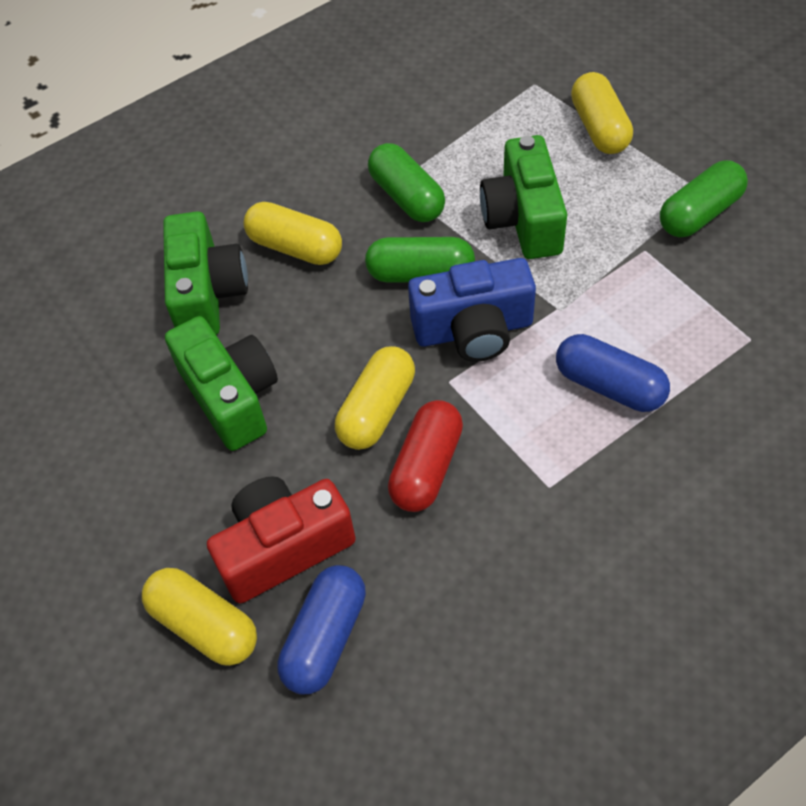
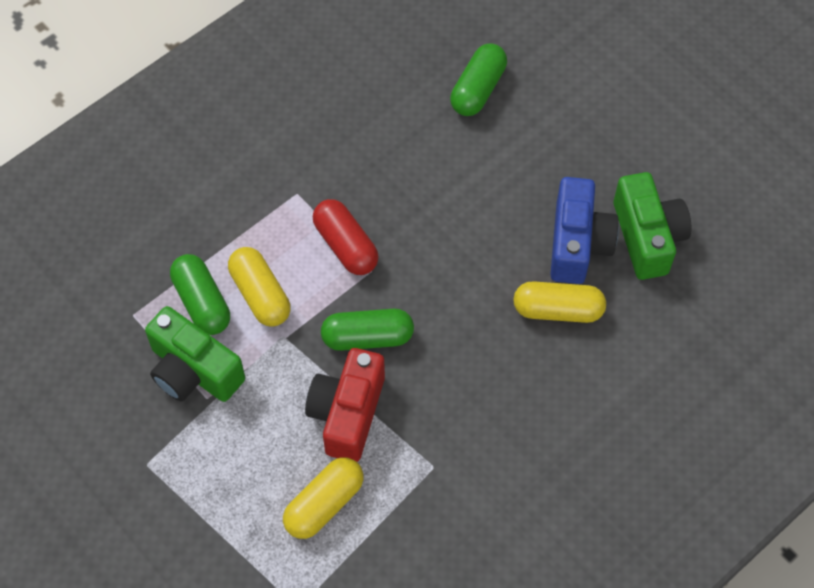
blue capsule: 2 -> 0
green camera: 3 -> 2
yellow capsule: 4 -> 3

